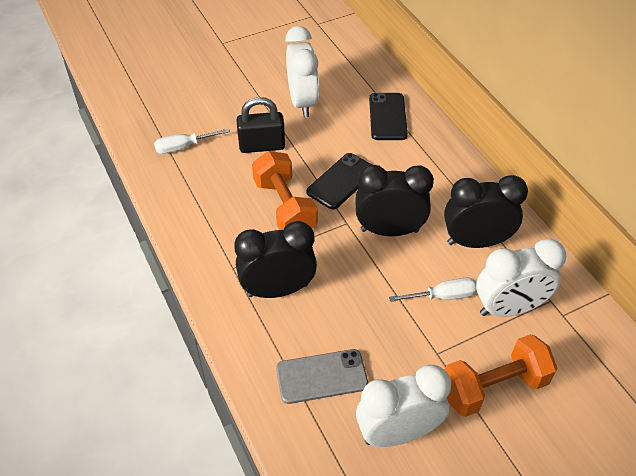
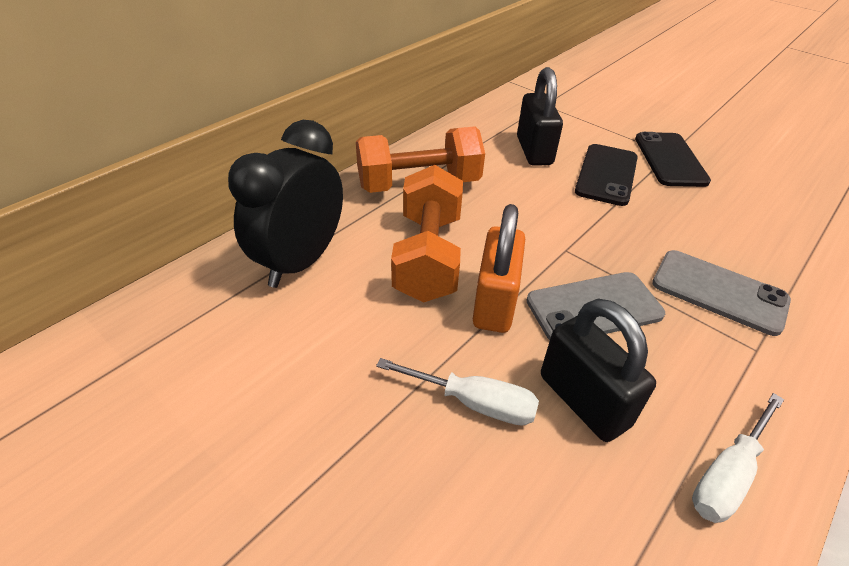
black clock: 3 -> 1
black padlock: 1 -> 2
grey phone: 1 -> 2
orange padlock: 0 -> 1
white clock: 3 -> 0

